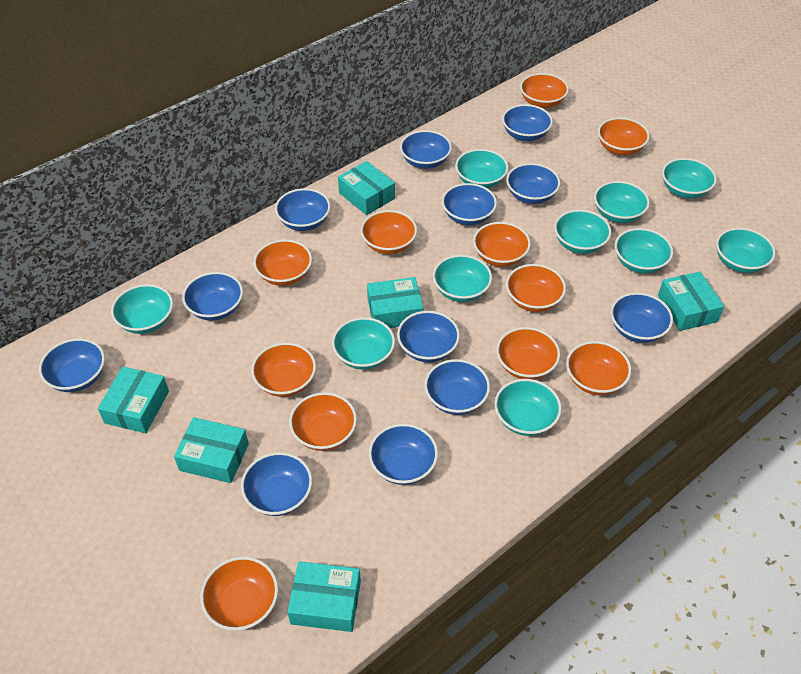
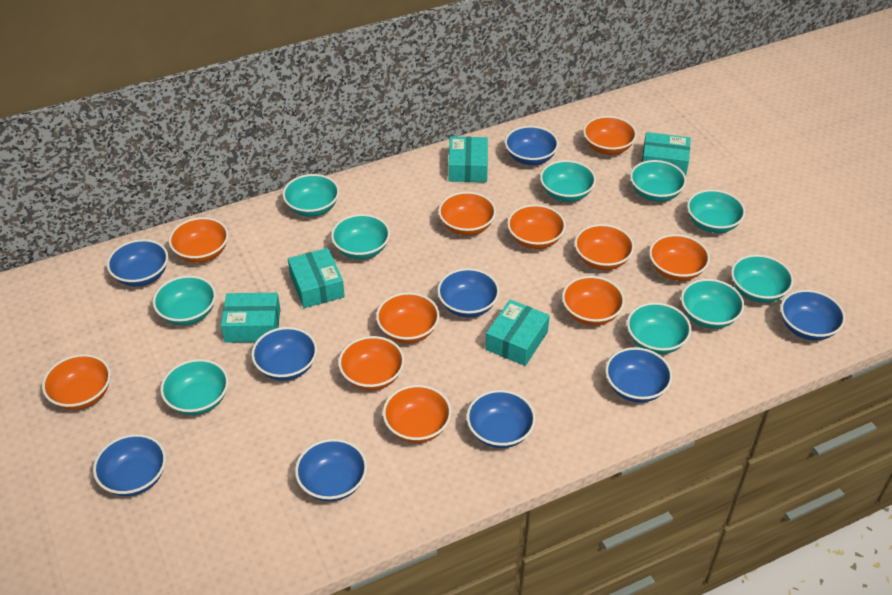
blue bowl: 12 -> 9
turquoise box: 6 -> 5

